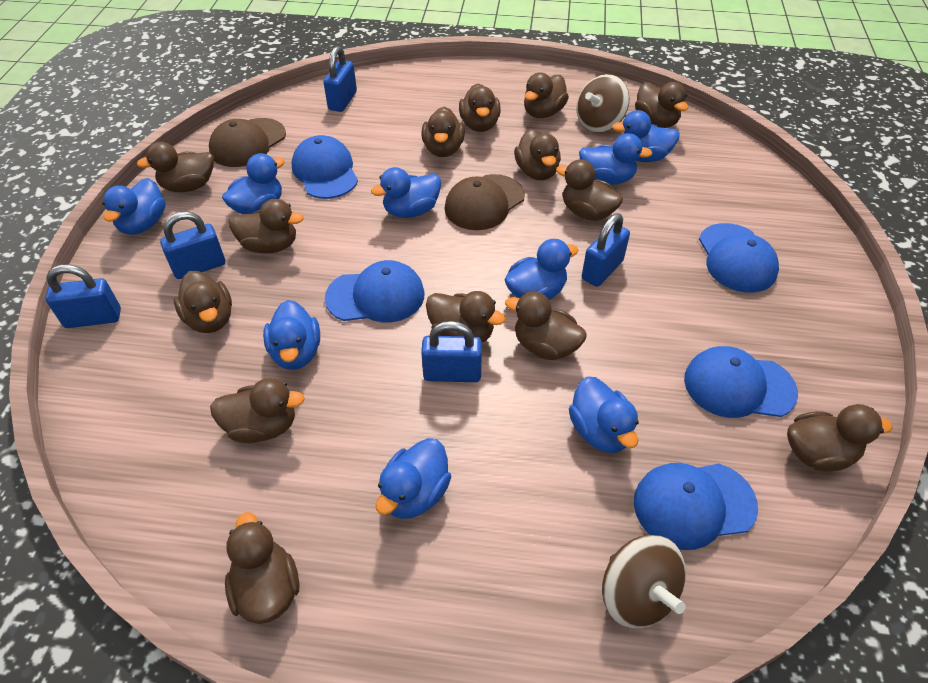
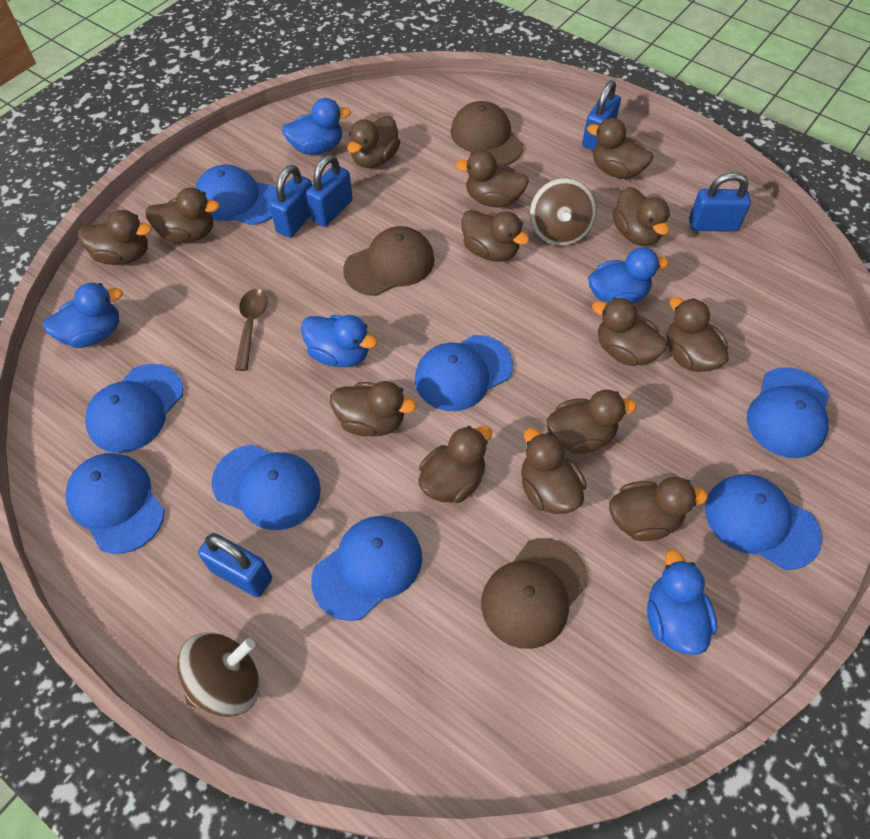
blue cap: 5 -> 8
blue duck: 9 -> 5
brown cap: 2 -> 3
brown spoon: 0 -> 1

